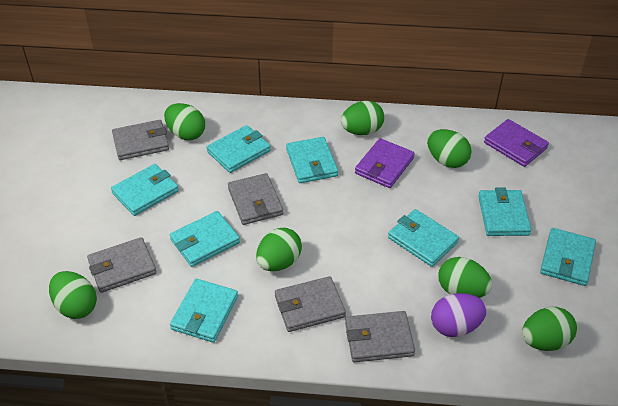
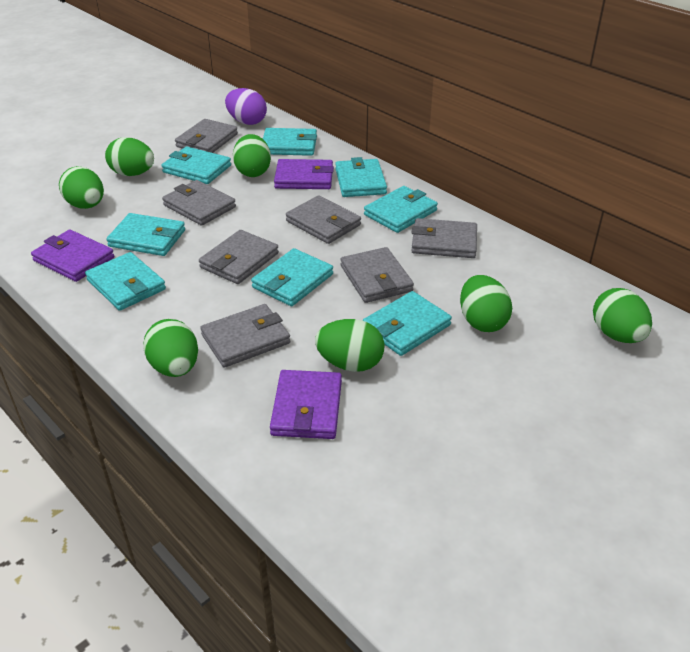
grey wallet: 5 -> 7
purple wallet: 2 -> 3

